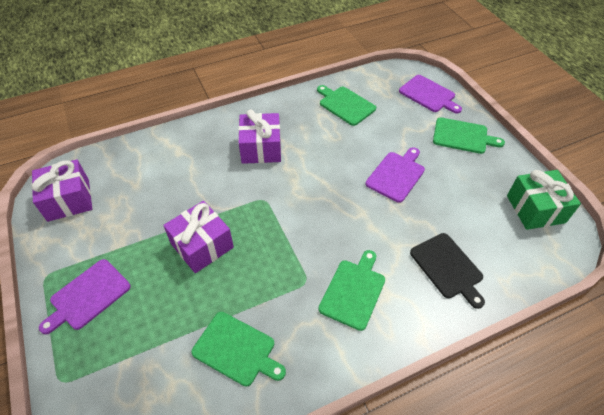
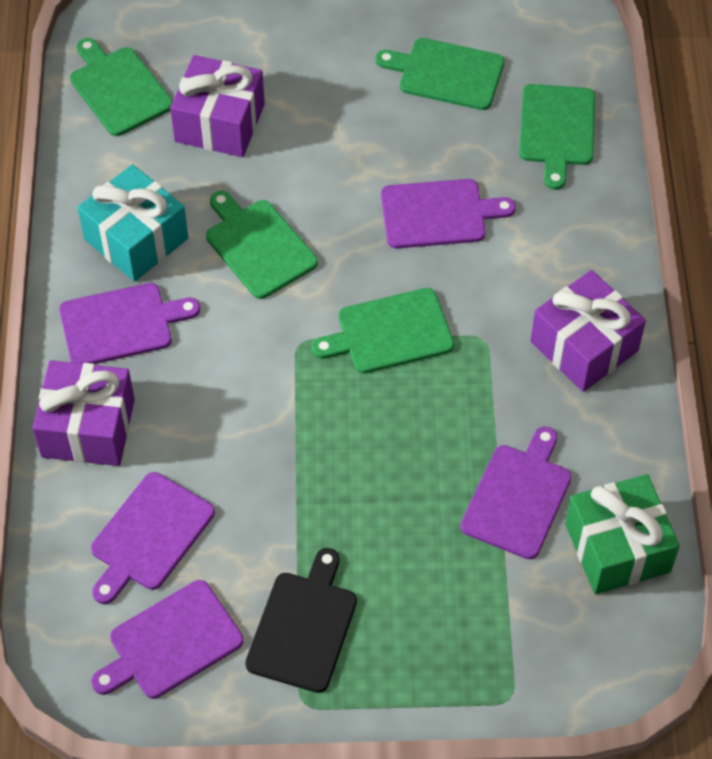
green cutting board: 4 -> 5
purple cutting board: 3 -> 5
turquoise gift: 0 -> 1

